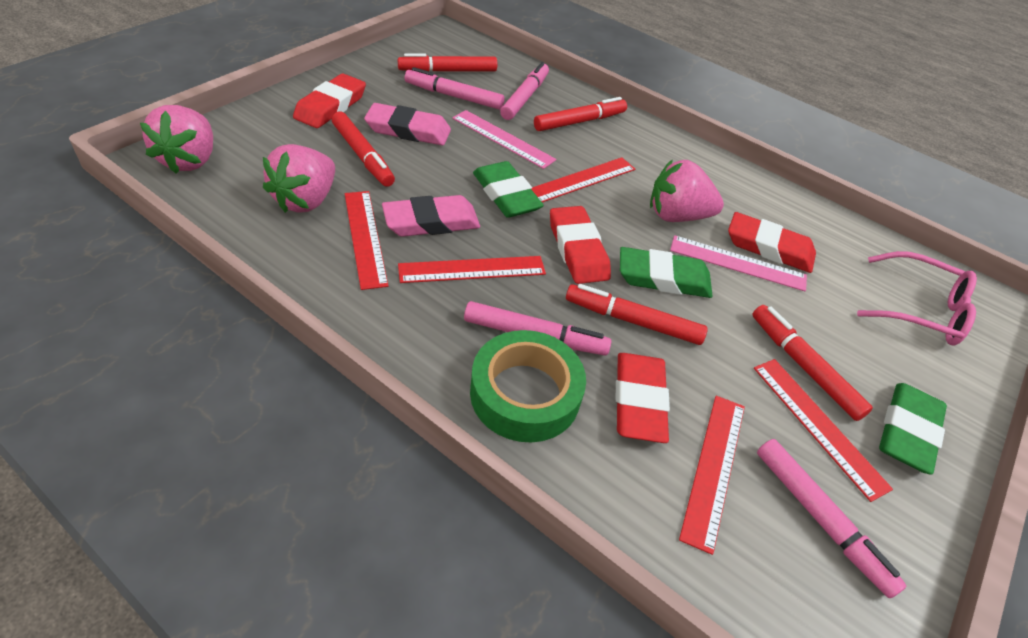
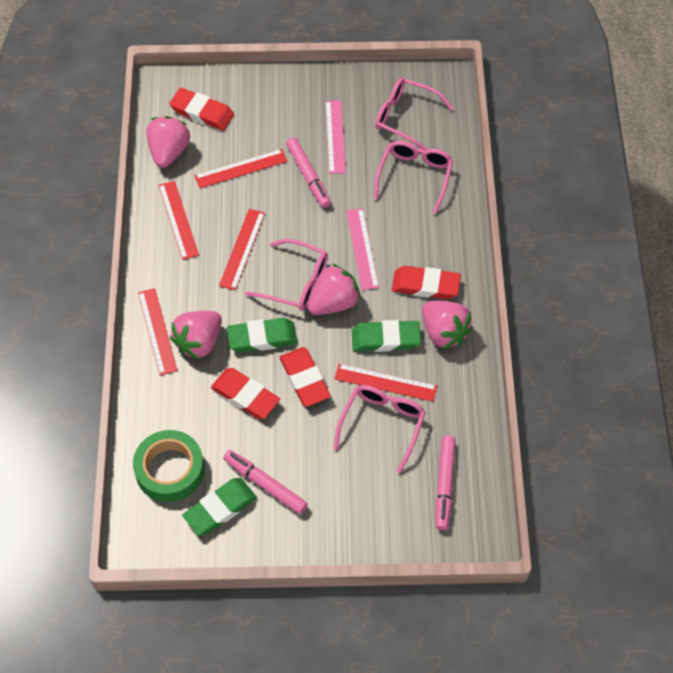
pink eraser: 2 -> 0
pink glasses: 1 -> 4
pink marker: 4 -> 3
pink strawberry: 3 -> 4
red marker: 5 -> 0

